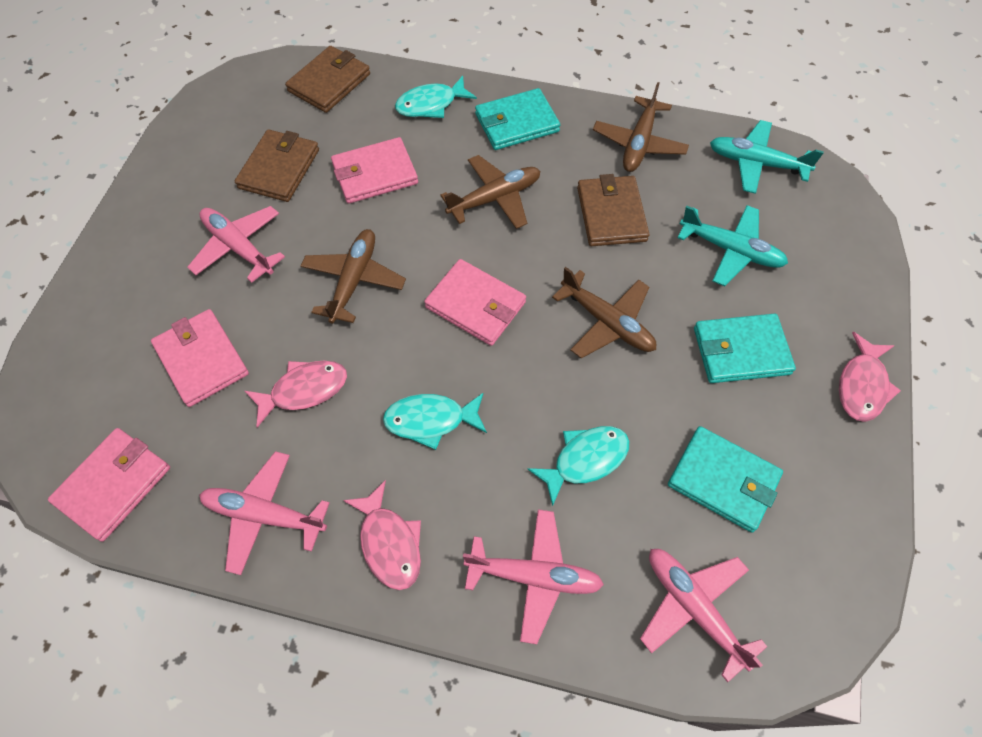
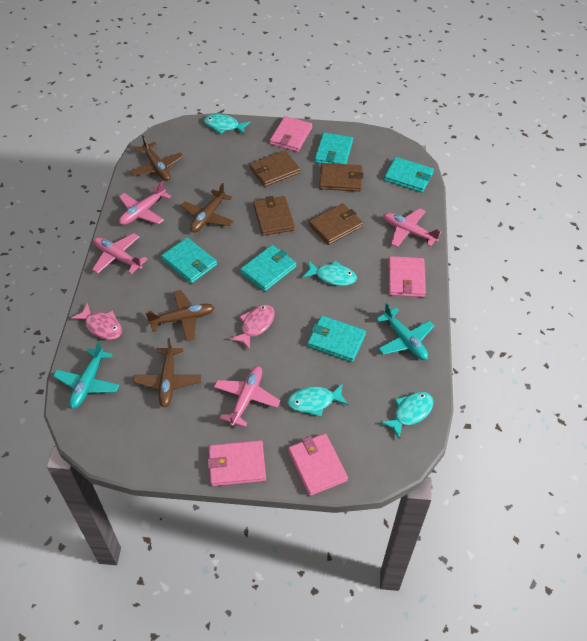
brown wallet: 3 -> 4
pink fish: 3 -> 2
turquoise fish: 3 -> 4
turquoise wallet: 3 -> 5

